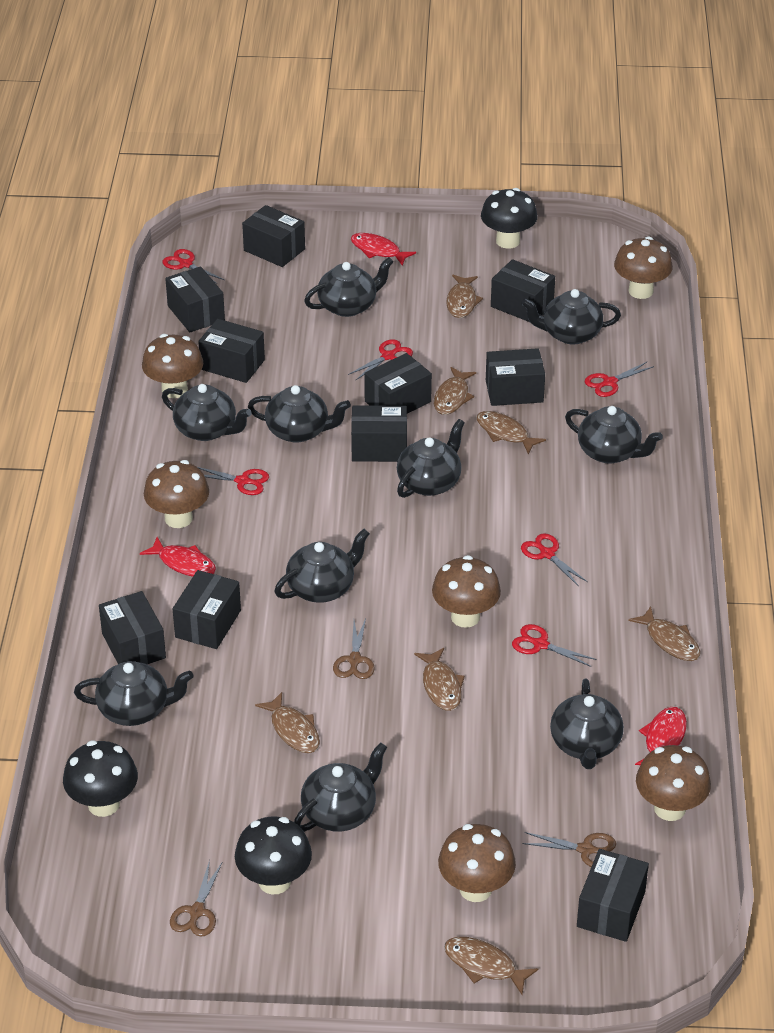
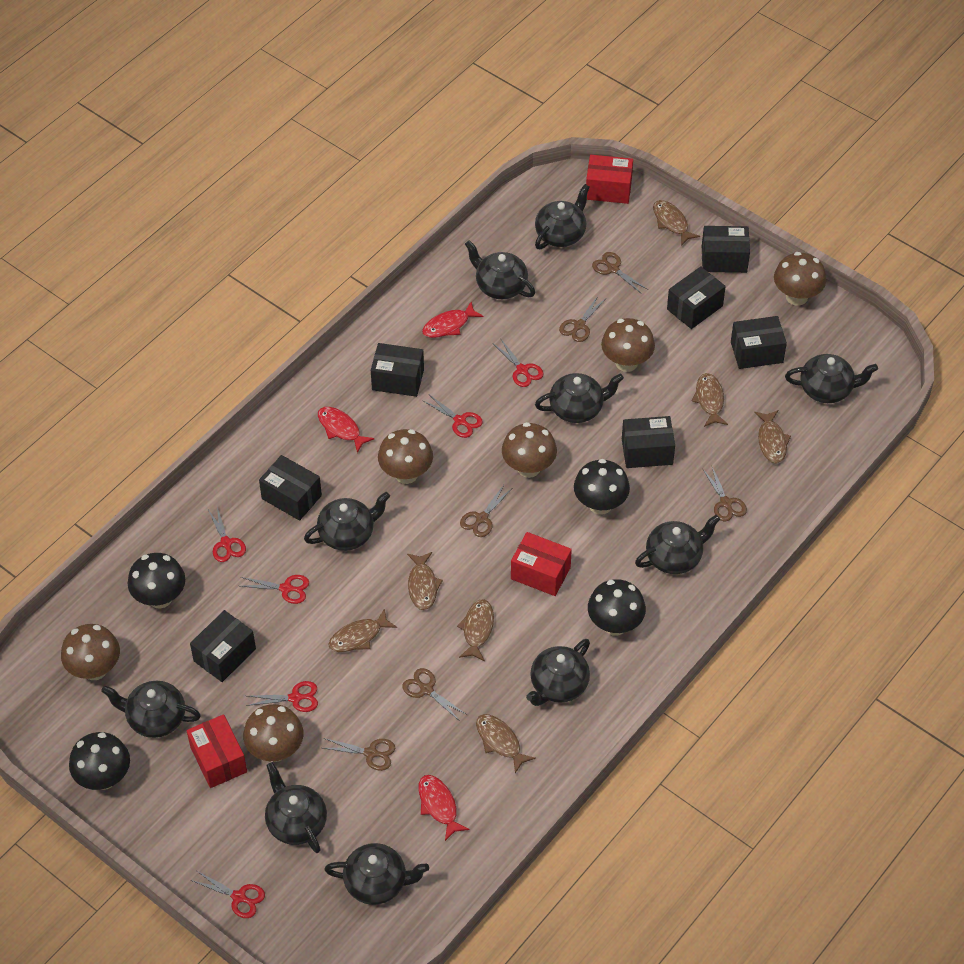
black box: 10 -> 7
black mushroom: 3 -> 4
brown scissors: 3 -> 6
red box: 0 -> 3

